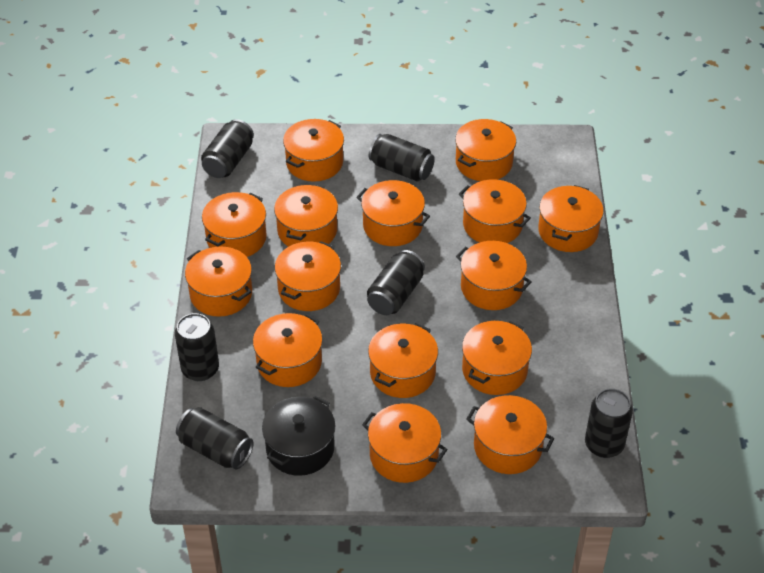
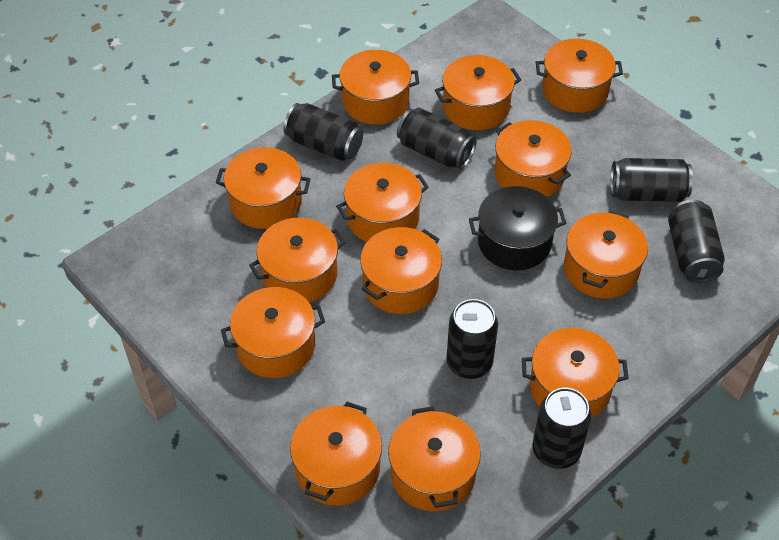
orange pot: 15 -> 13

